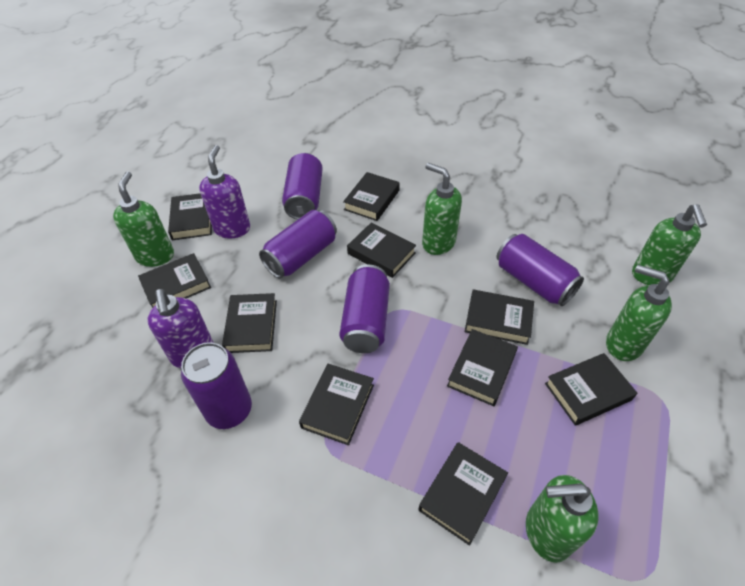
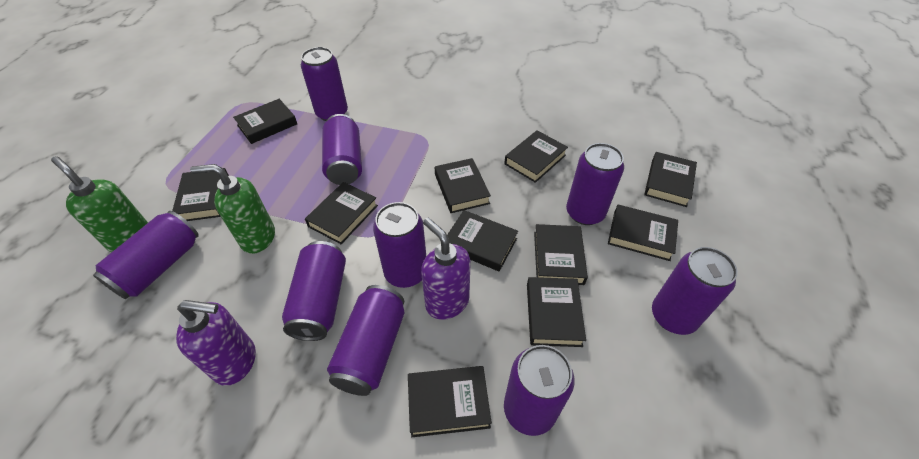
black book: 10 -> 11
green soap dispenser: 5 -> 2
purple can: 5 -> 9

